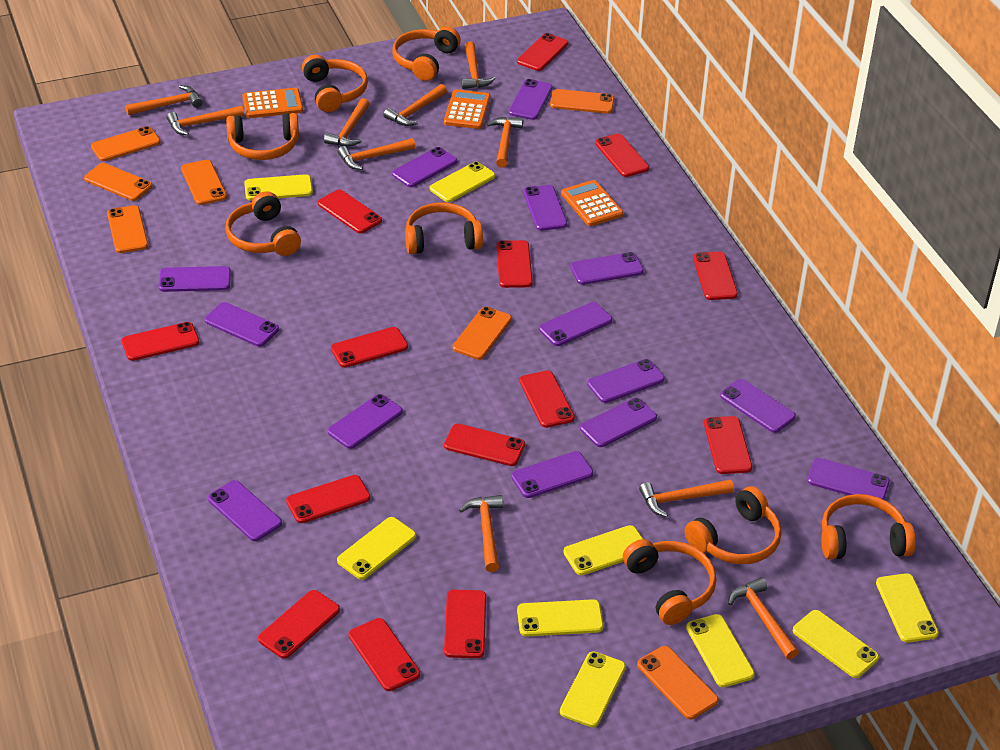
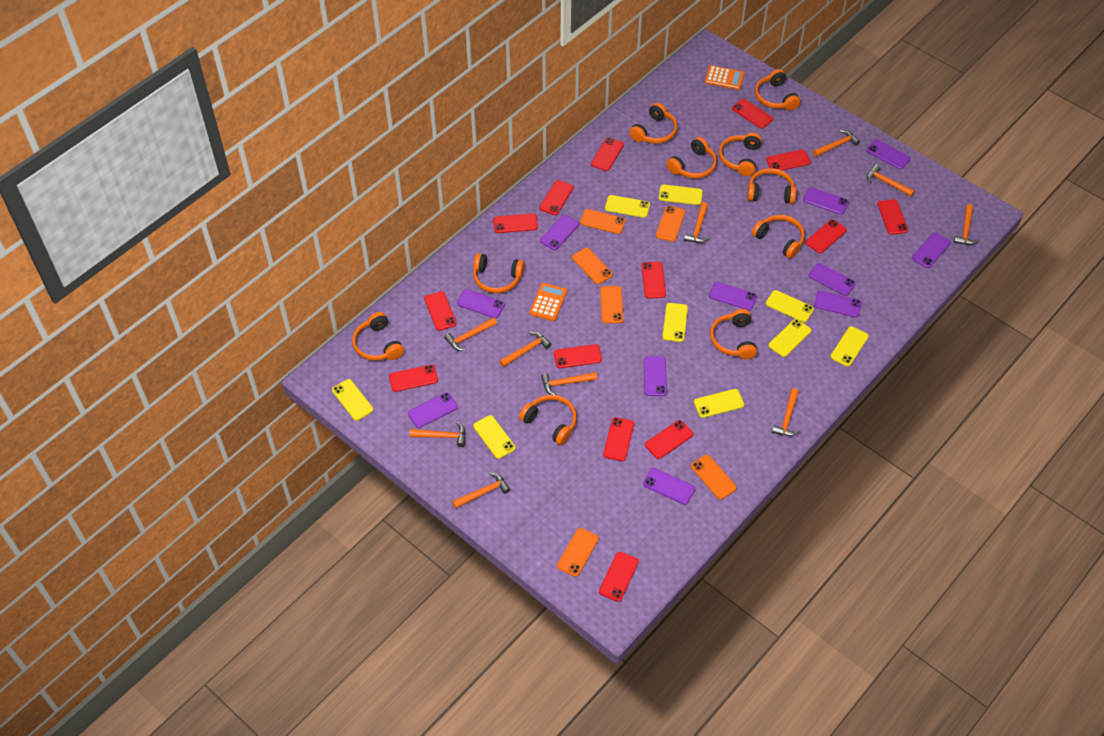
orange calculator: 3 -> 2
orange headphones: 8 -> 10
orange phone: 7 -> 6
purple phone: 14 -> 11

